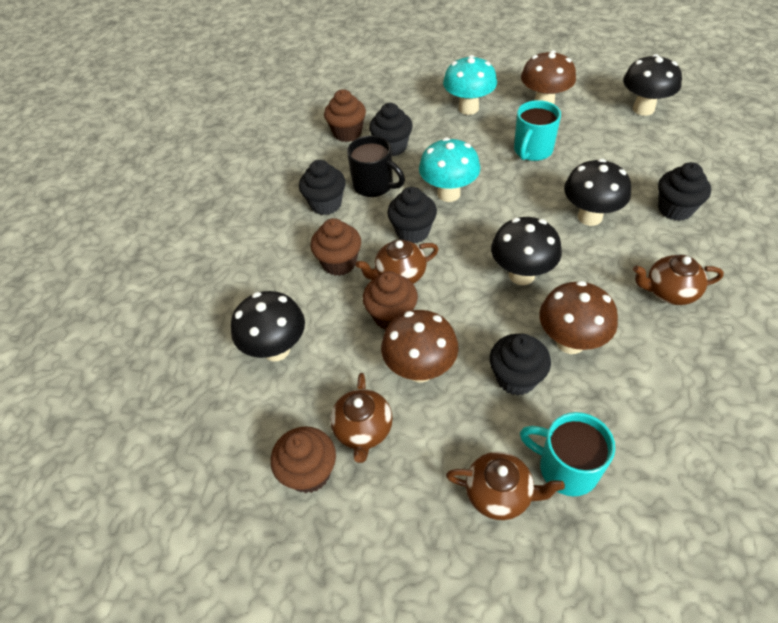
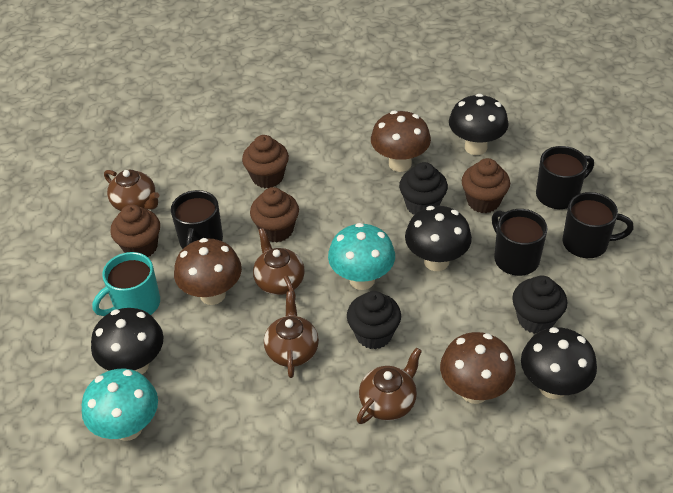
black cupcake: 5 -> 3
black mug: 1 -> 4
turquoise mug: 2 -> 1

